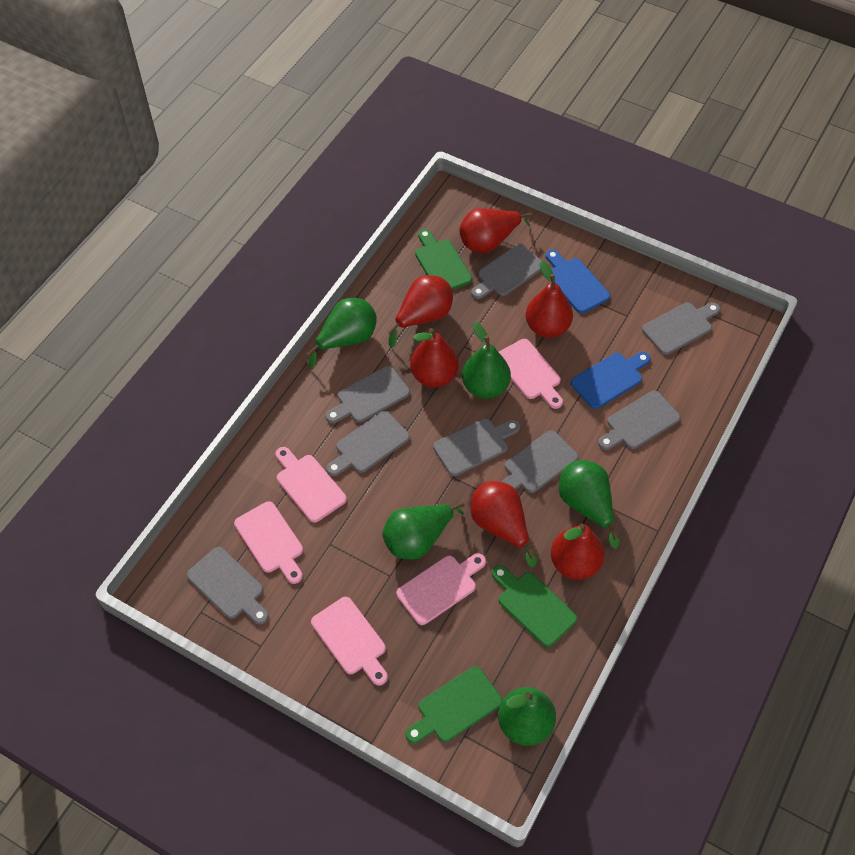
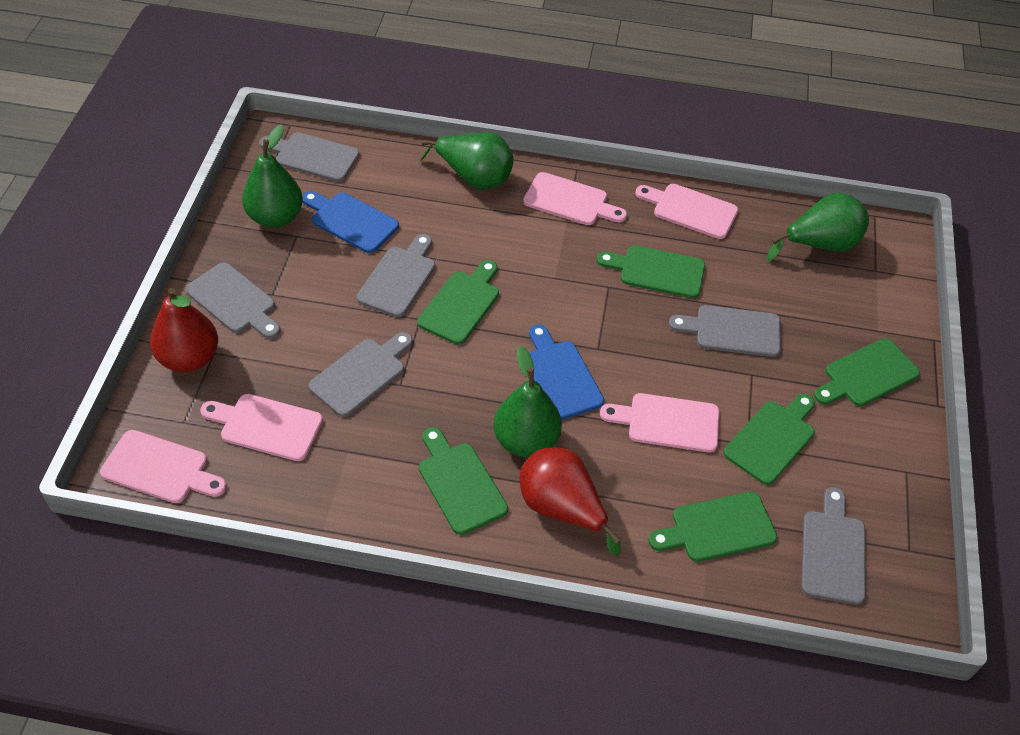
green cutting board: 3 -> 6
green pear: 5 -> 4
grey cutting board: 8 -> 6
red pear: 6 -> 2

